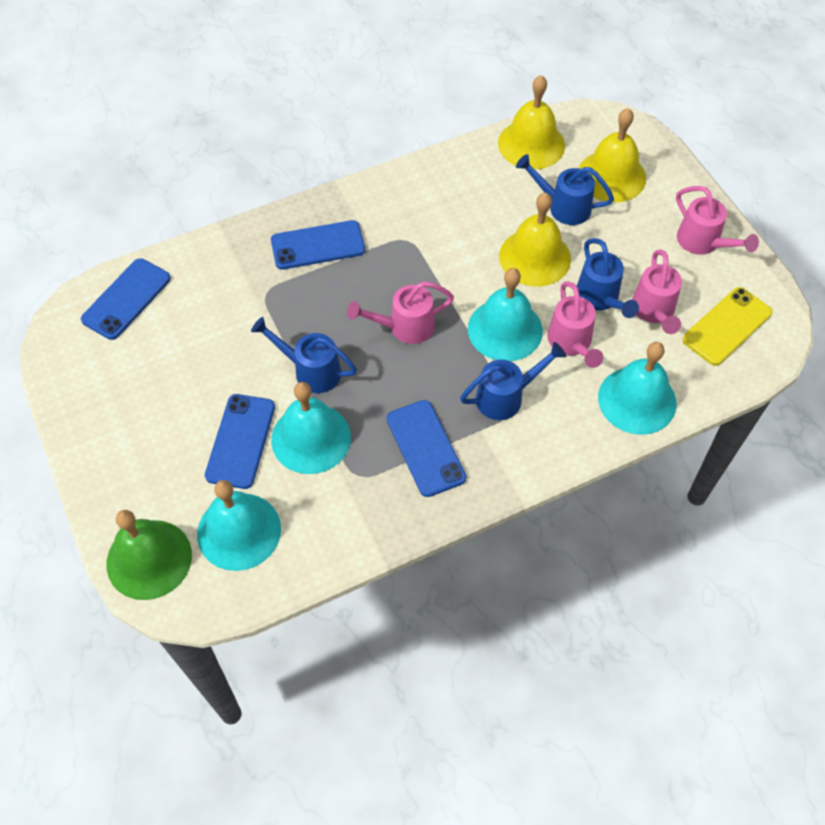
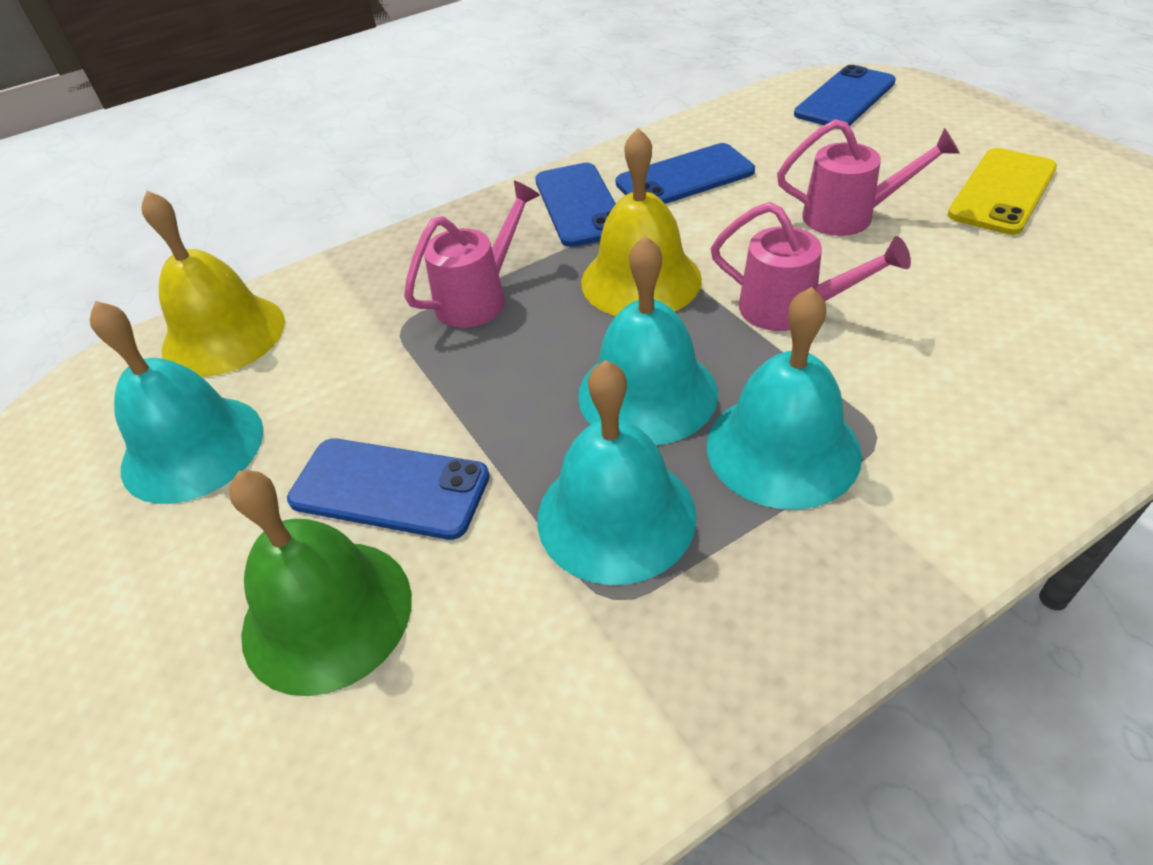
blue watering can: 4 -> 0
pink watering can: 4 -> 3
yellow bell: 3 -> 2

